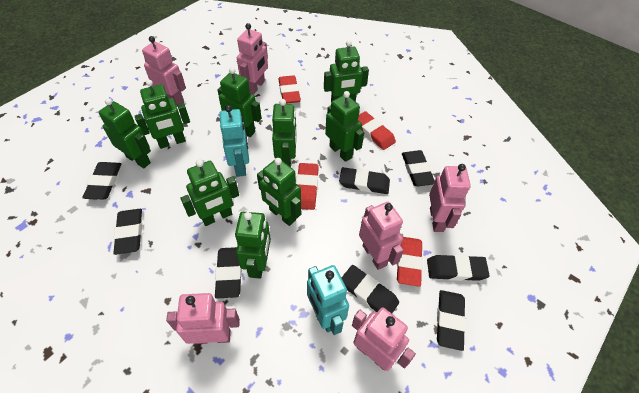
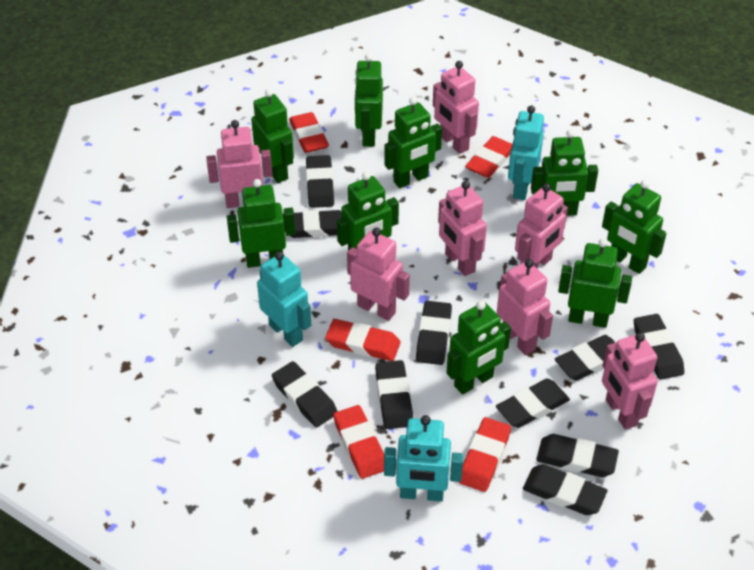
black eraser: 8 -> 10
pink robot: 6 -> 7
red eraser: 4 -> 5
turquoise robot: 2 -> 3

